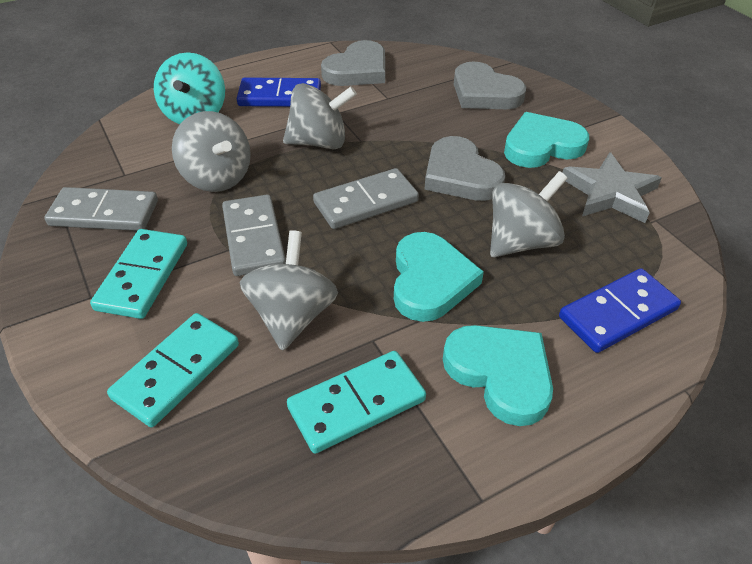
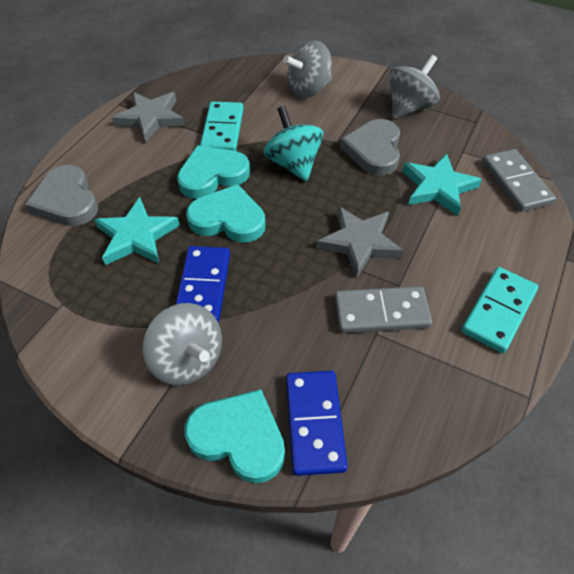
grey domino: 3 -> 2
grey heart: 3 -> 2
grey spinning top: 4 -> 3
grey star: 1 -> 2
turquoise domino: 3 -> 2
turquoise star: 0 -> 2

